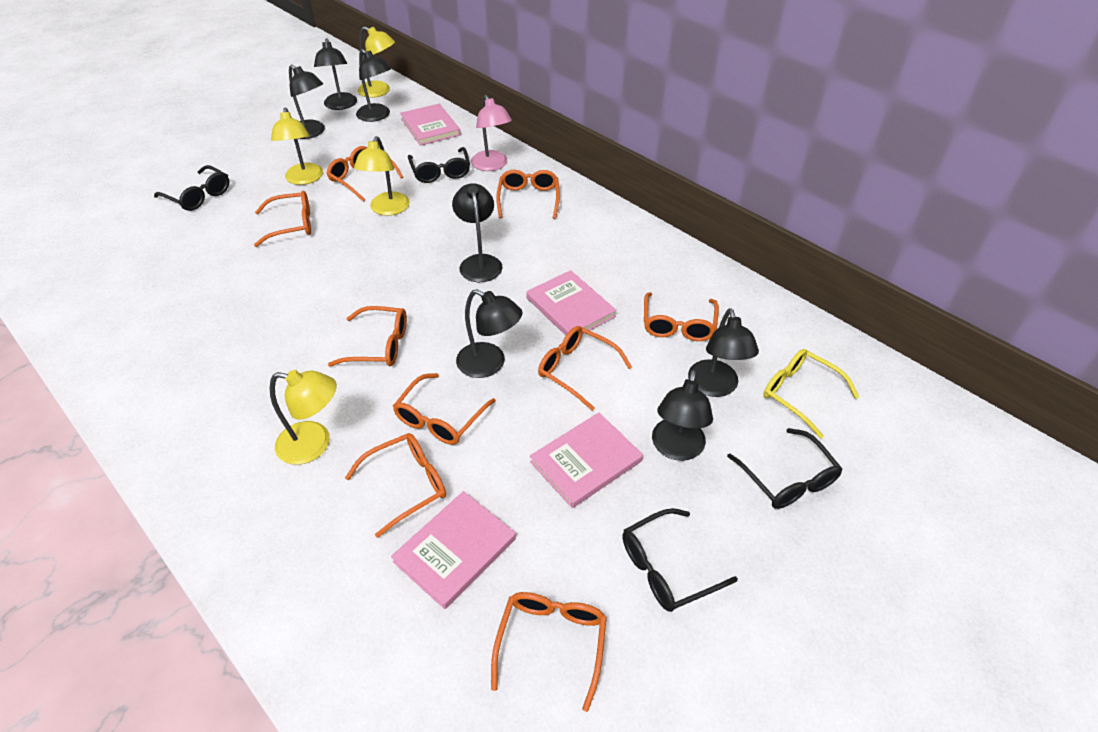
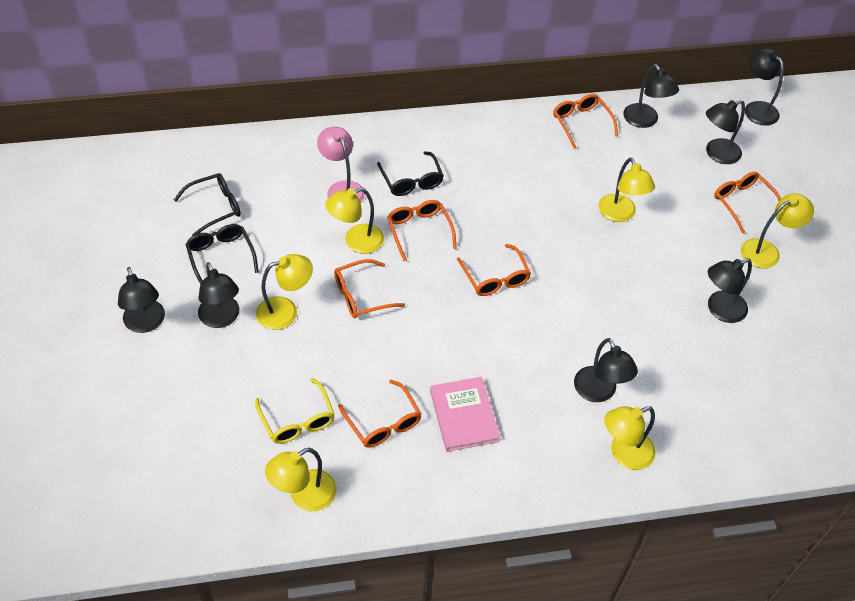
black glasses: 4 -> 3
orange glasses: 9 -> 6
pink book: 4 -> 1
yellow lamp: 4 -> 6

